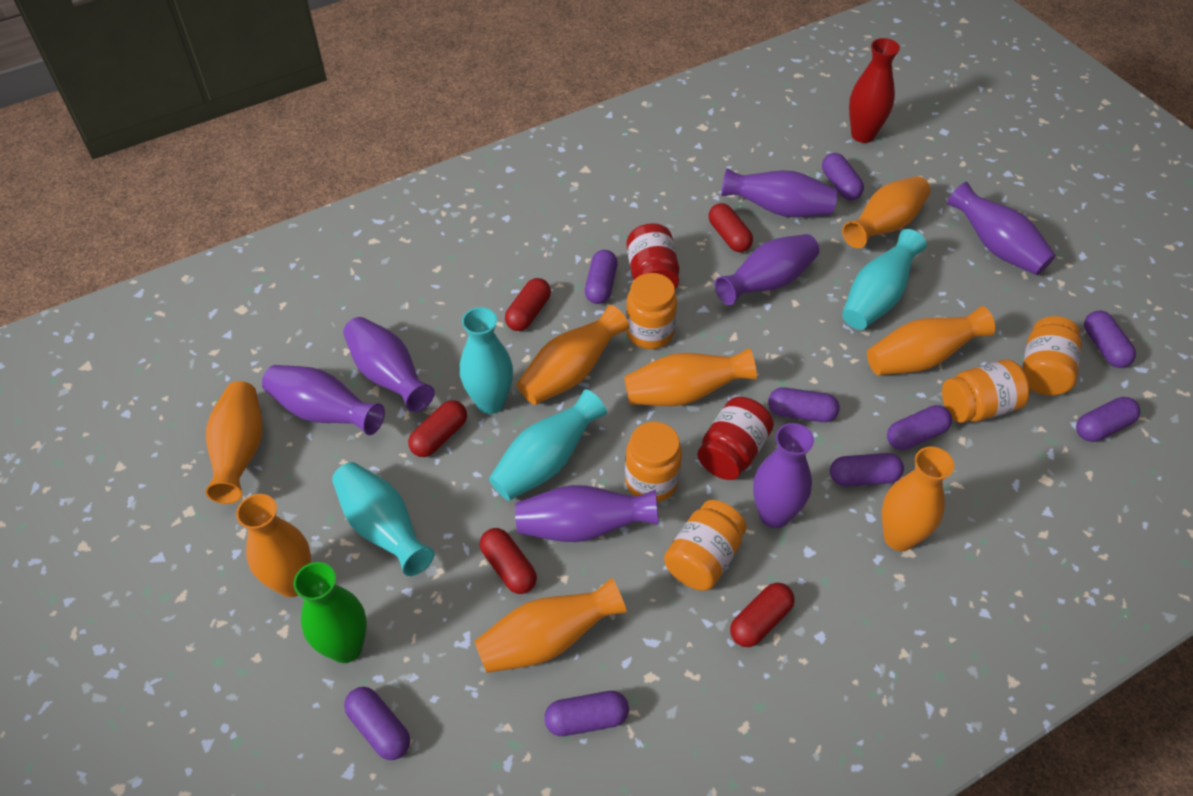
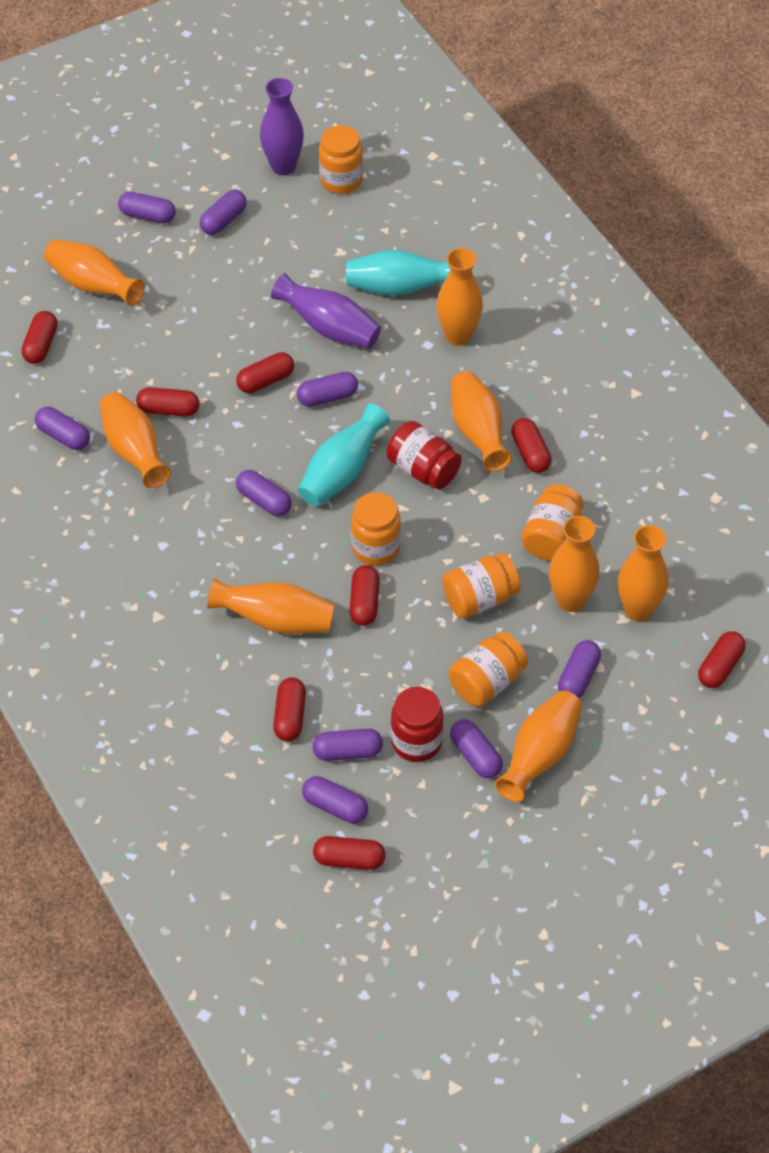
green vase: 1 -> 0
purple vase: 7 -> 2
red capsule: 5 -> 8
red vase: 1 -> 0
turquoise vase: 4 -> 2

